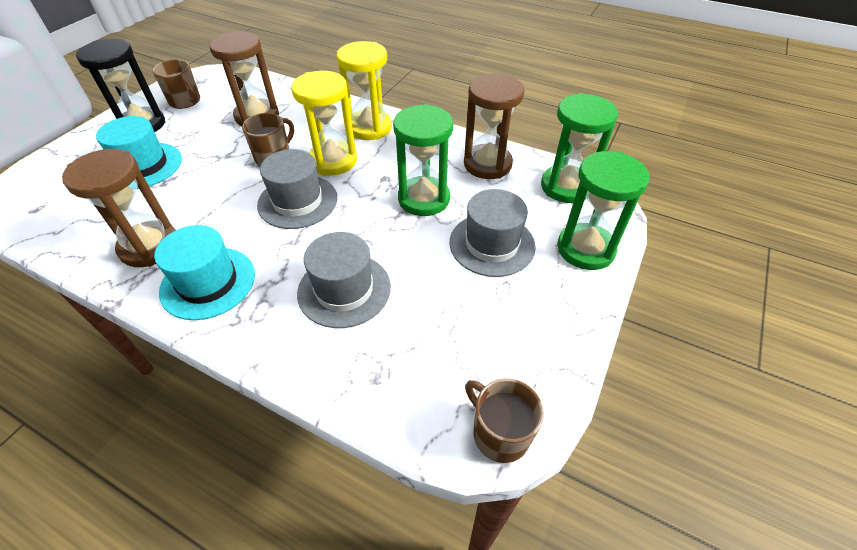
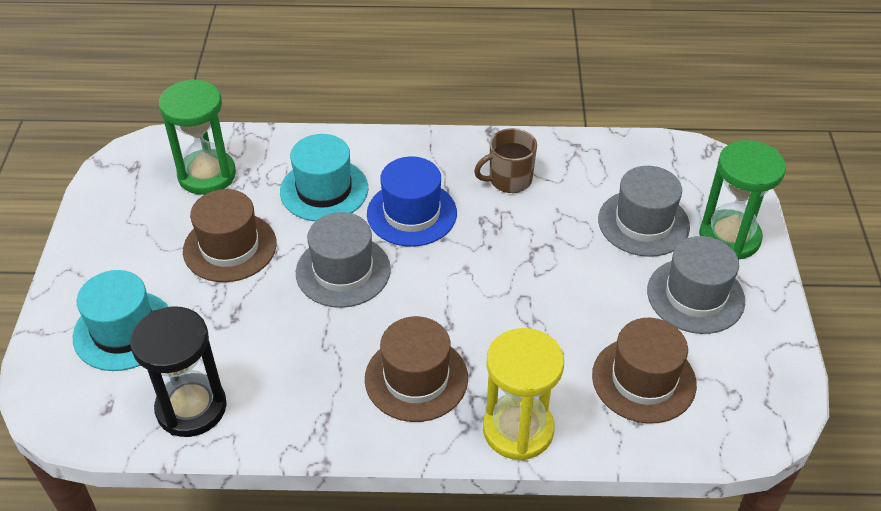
blue hat: 0 -> 1
brown hat: 0 -> 3
brown hourglass: 3 -> 0
brown mug: 3 -> 1
green hourglass: 3 -> 2
yellow hourglass: 2 -> 1

